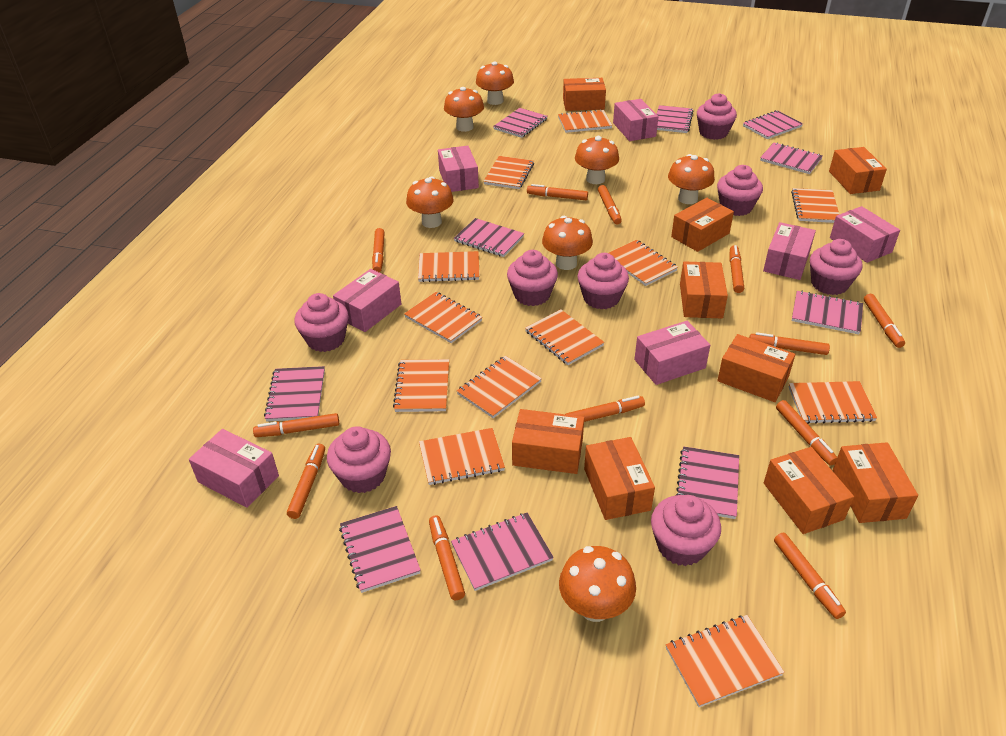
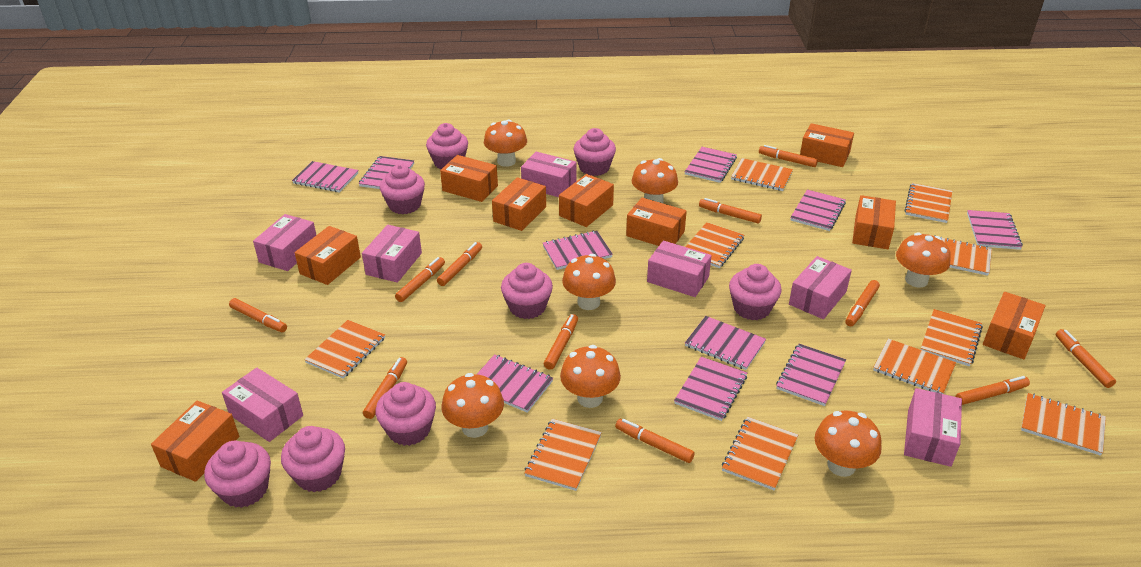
orange marker: 12 -> 11
orange notebook: 12 -> 10

